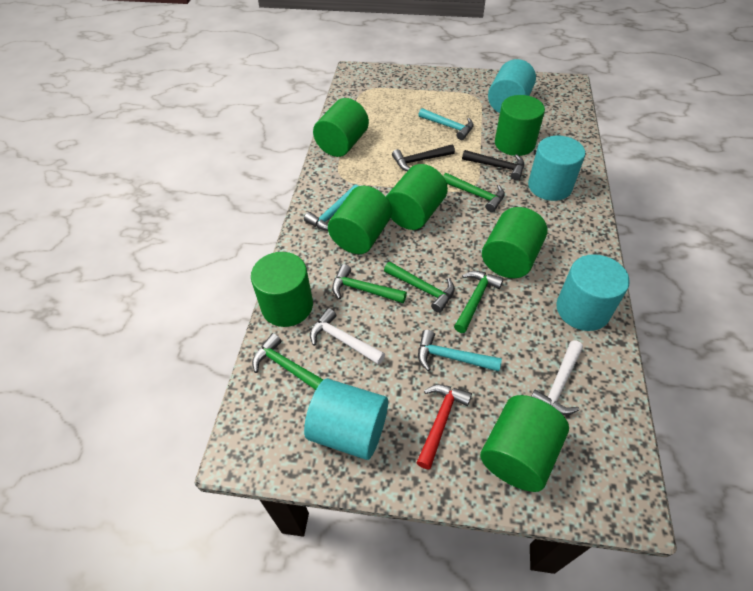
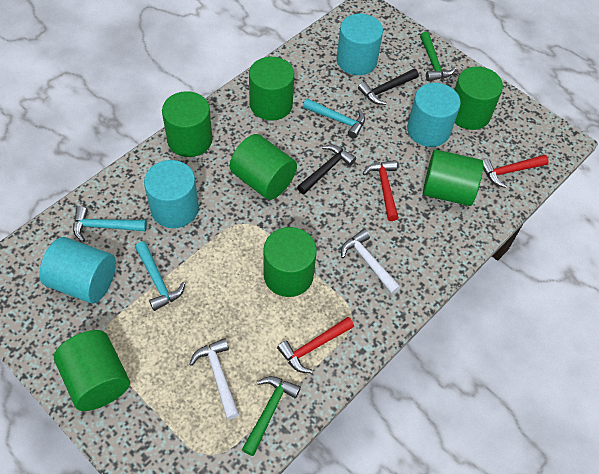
green hammer: 5 -> 2
red hammer: 1 -> 3

